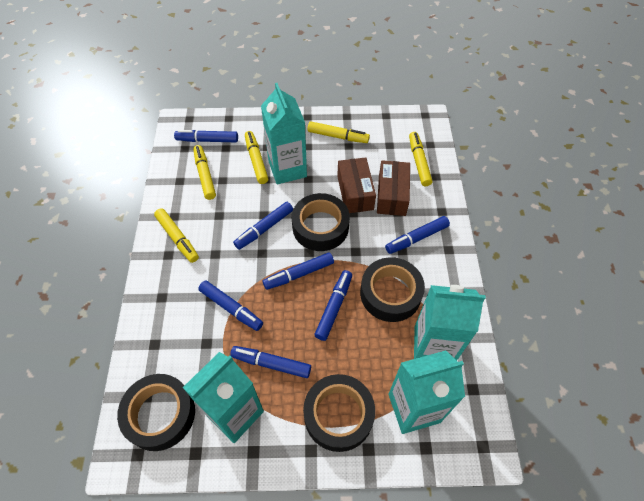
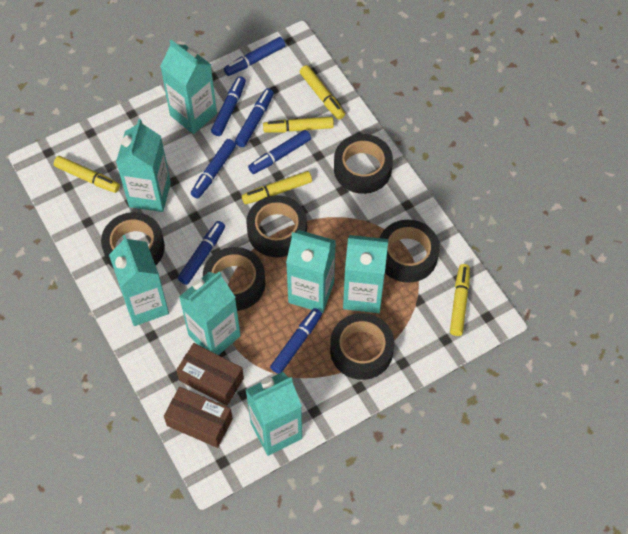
black tape: 4 -> 6
turquoise carton: 4 -> 7

